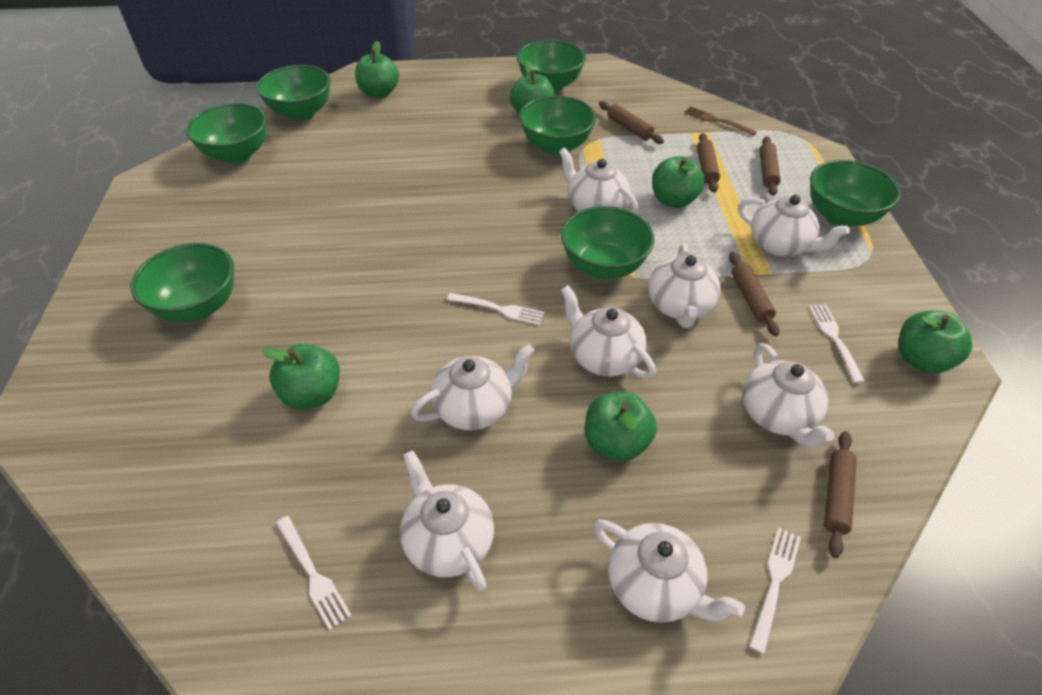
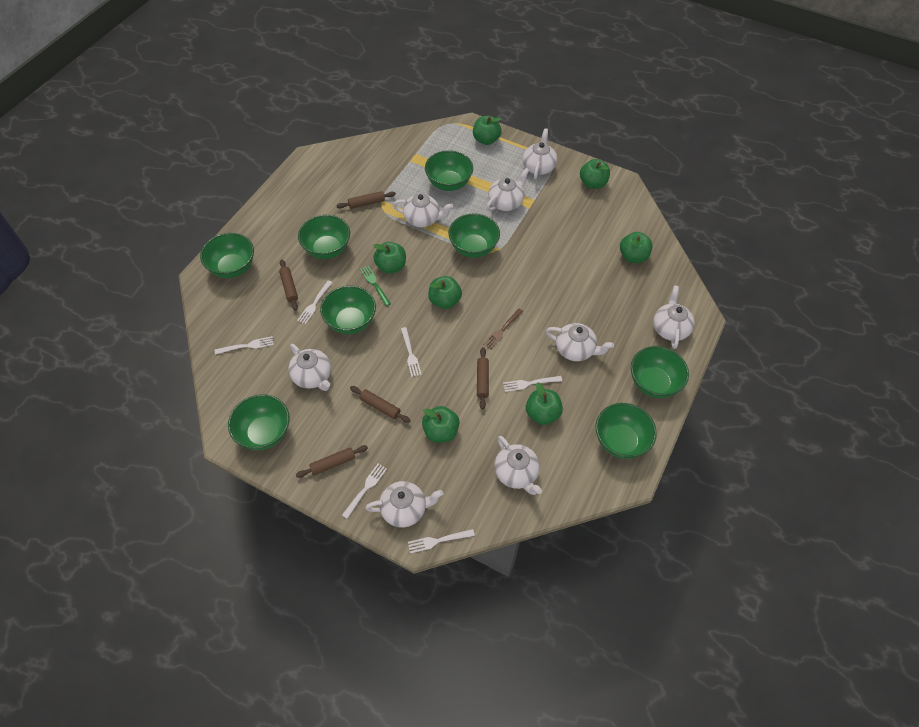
green apple: 6 -> 7
green bowl: 7 -> 8
green fork: 0 -> 1
white fork: 4 -> 6

